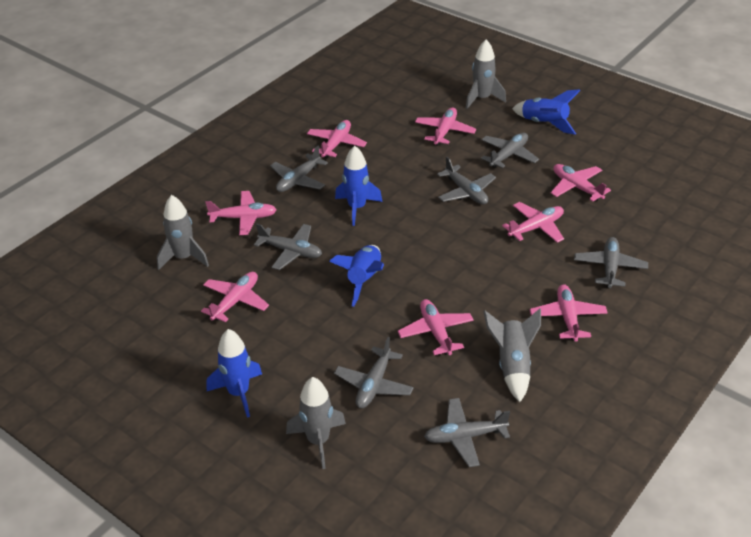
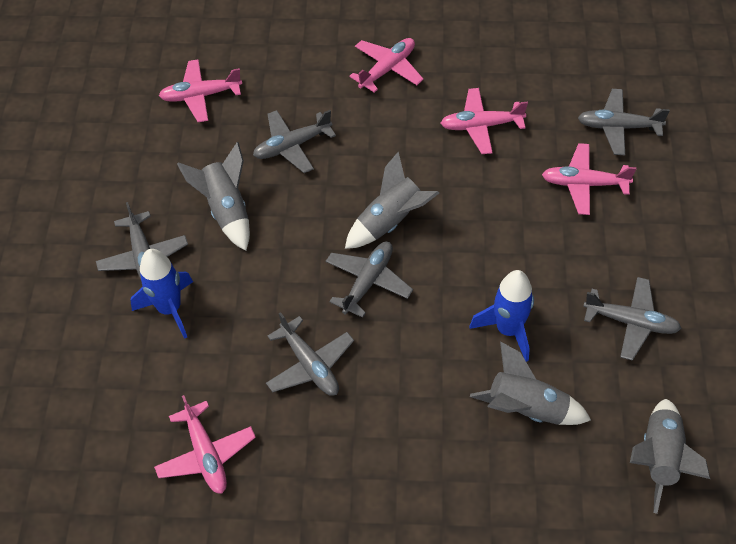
blue rocket: 4 -> 2
grey plane: 7 -> 6
pink plane: 8 -> 5

